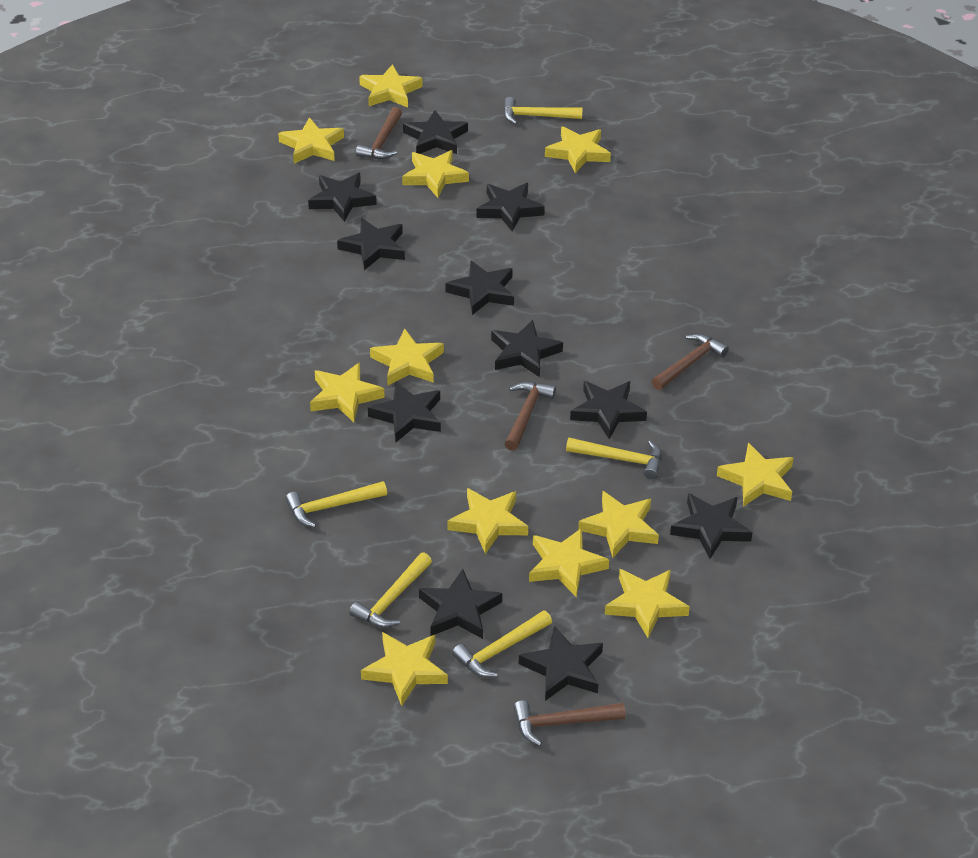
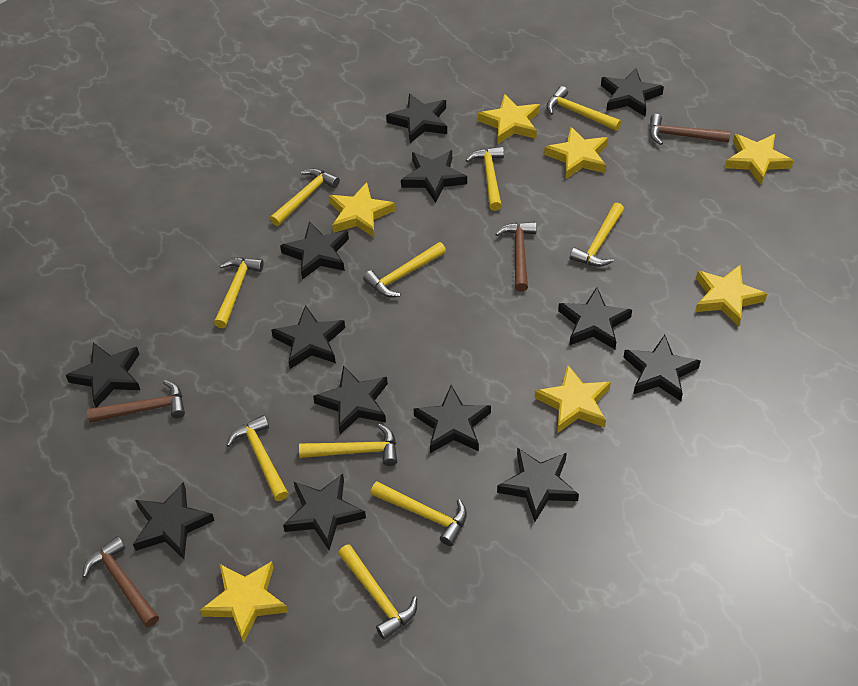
black star: 11 -> 13
yellow hammer: 5 -> 10
yellow star: 12 -> 7

